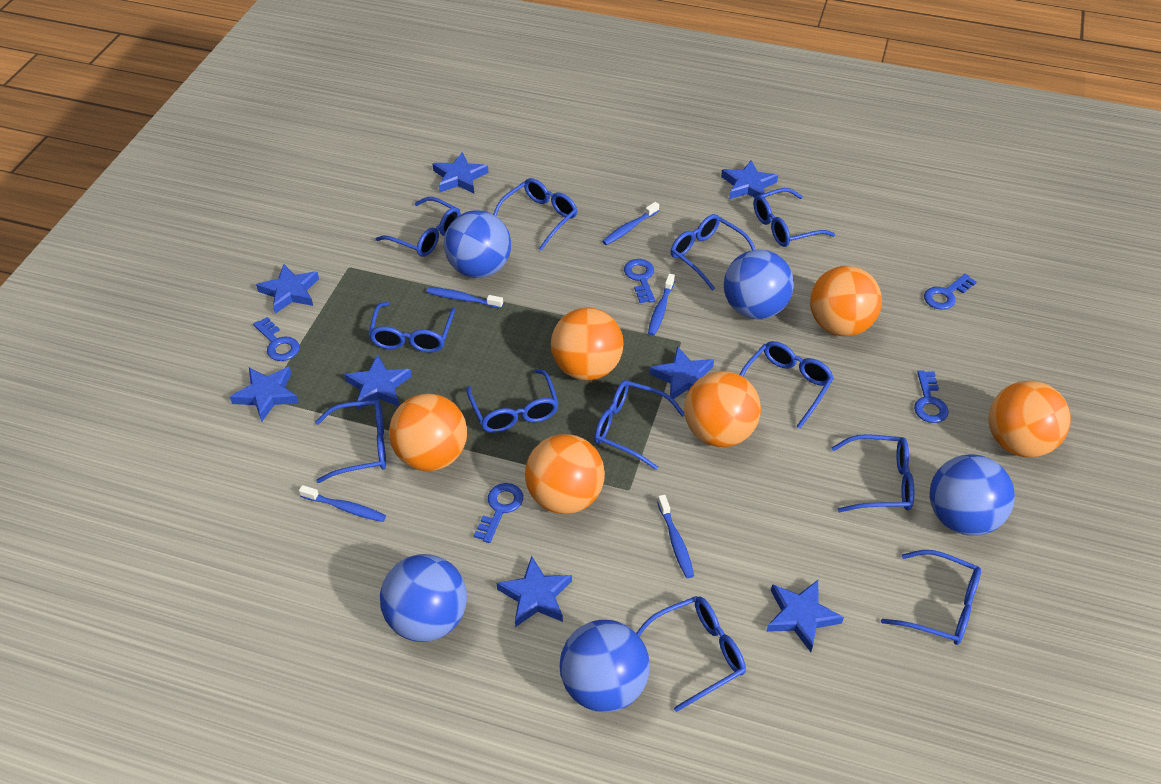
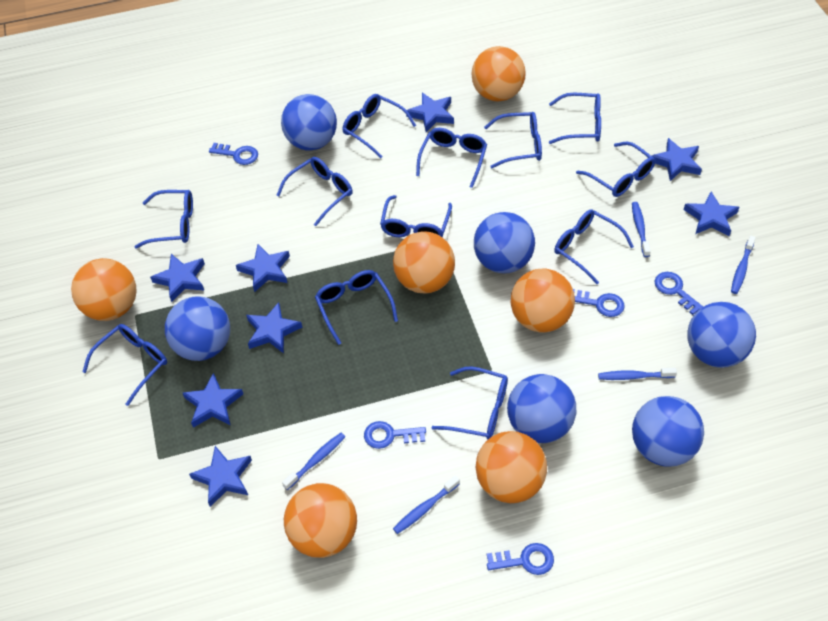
blue ball: 5 -> 6

